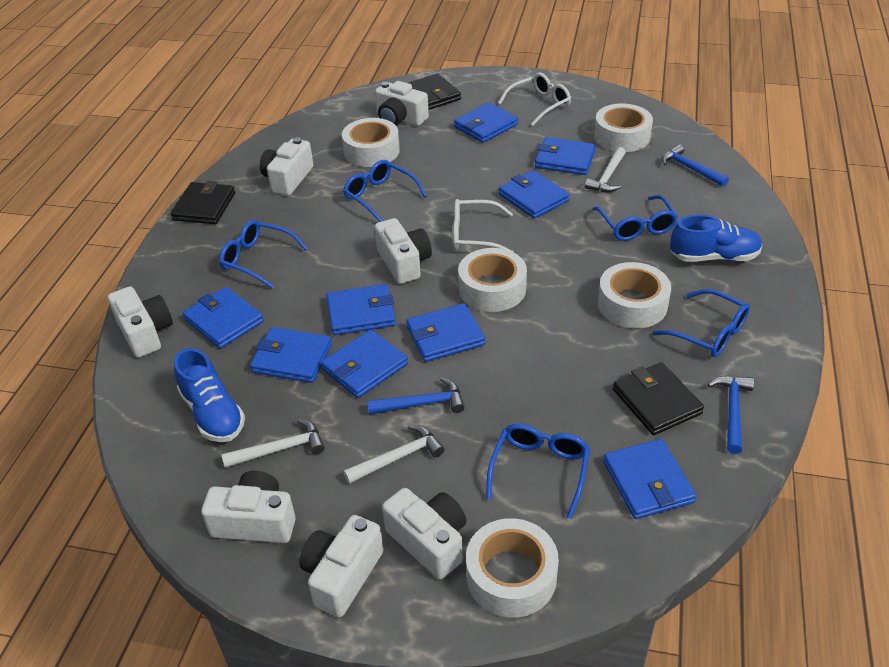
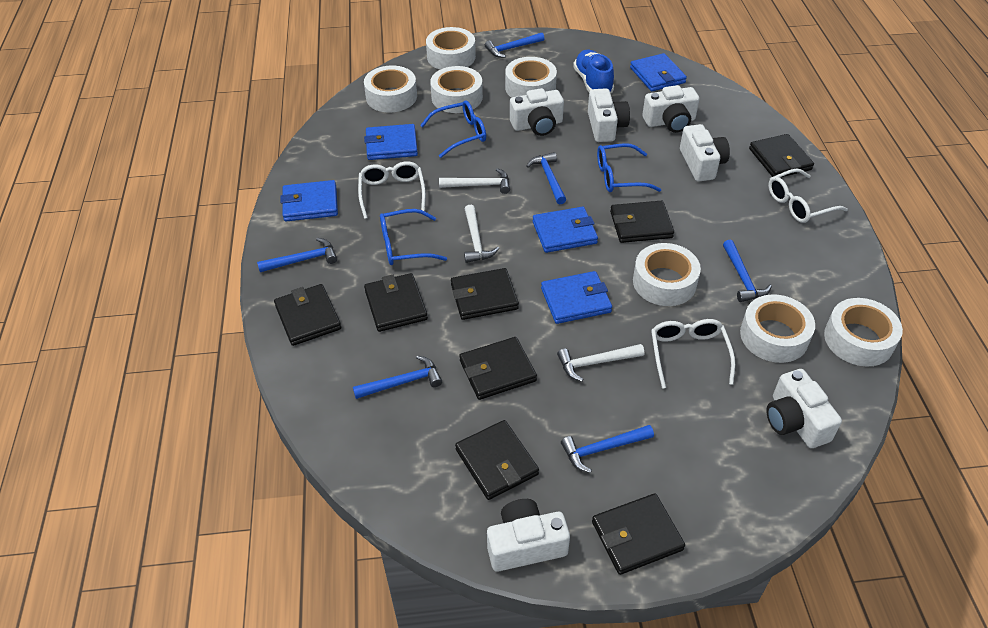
black wallet: 3 -> 8
blue glasses: 5 -> 3
blue hammer: 3 -> 6
blue shoe: 2 -> 1
blue wallet: 9 -> 5
white camera: 7 -> 6
white glasses: 2 -> 3
white tape: 5 -> 7

